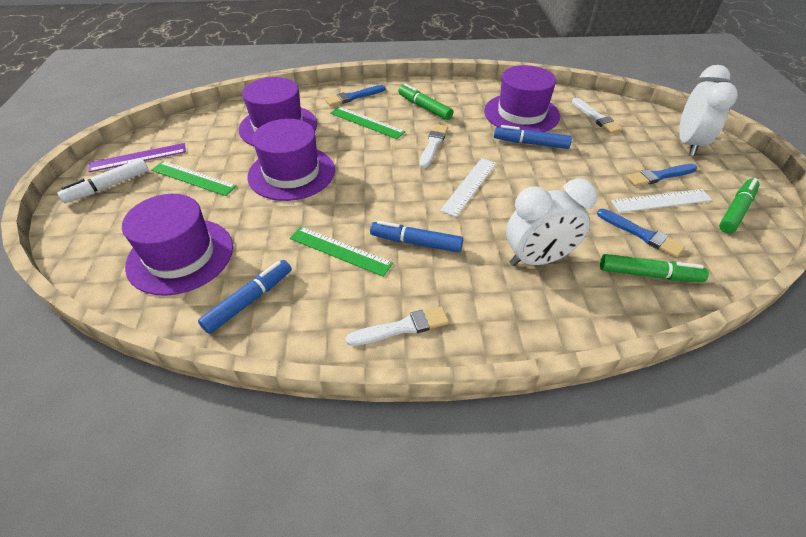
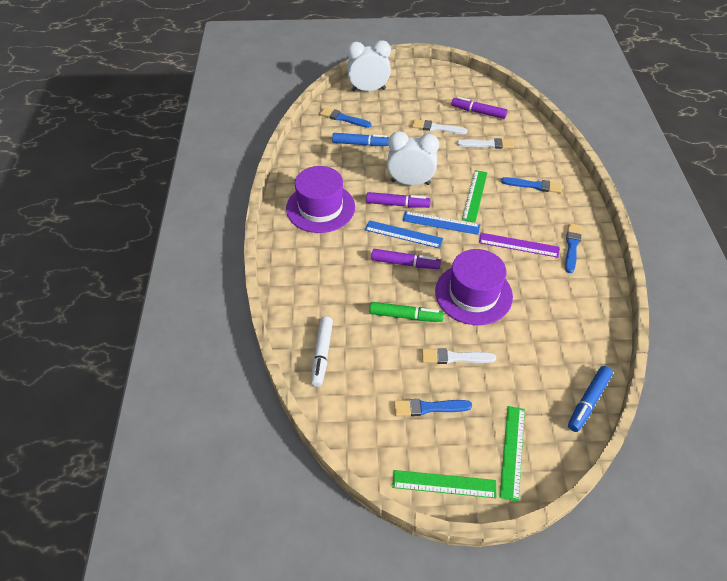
blue brush: 3 -> 4
blue marker: 3 -> 2
blue ruler: 0 -> 2
green marker: 3 -> 1
purple hat: 4 -> 2
purple marker: 0 -> 3
white ruler: 2 -> 0

